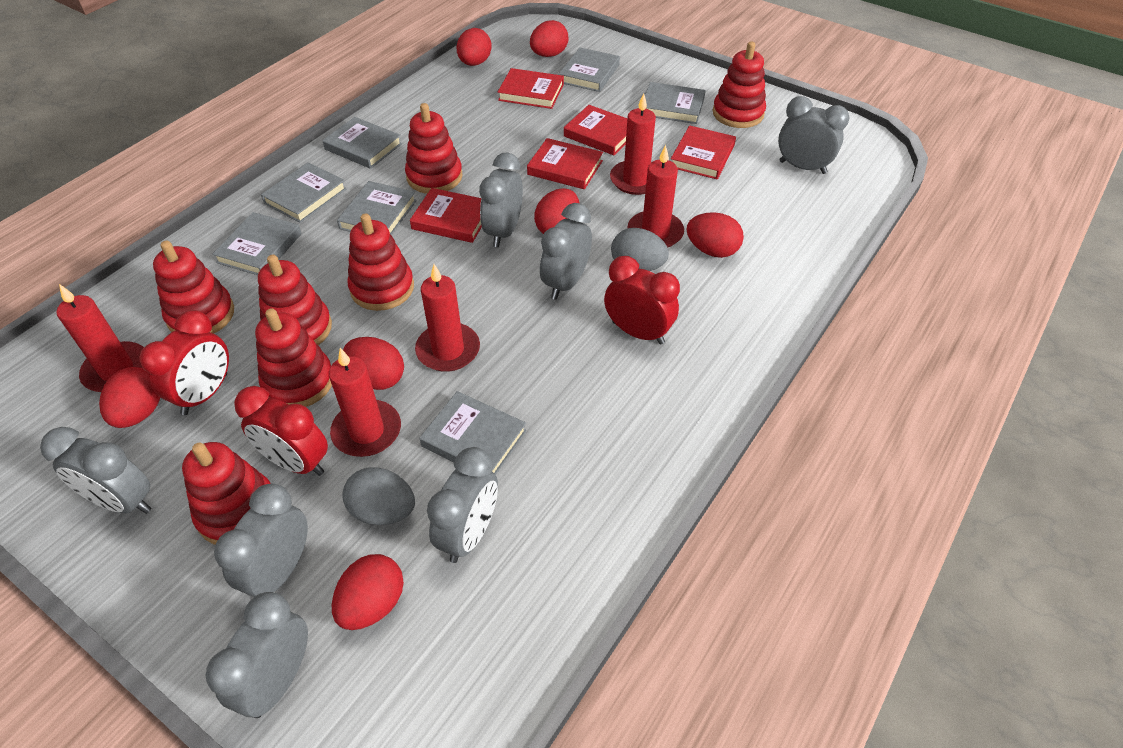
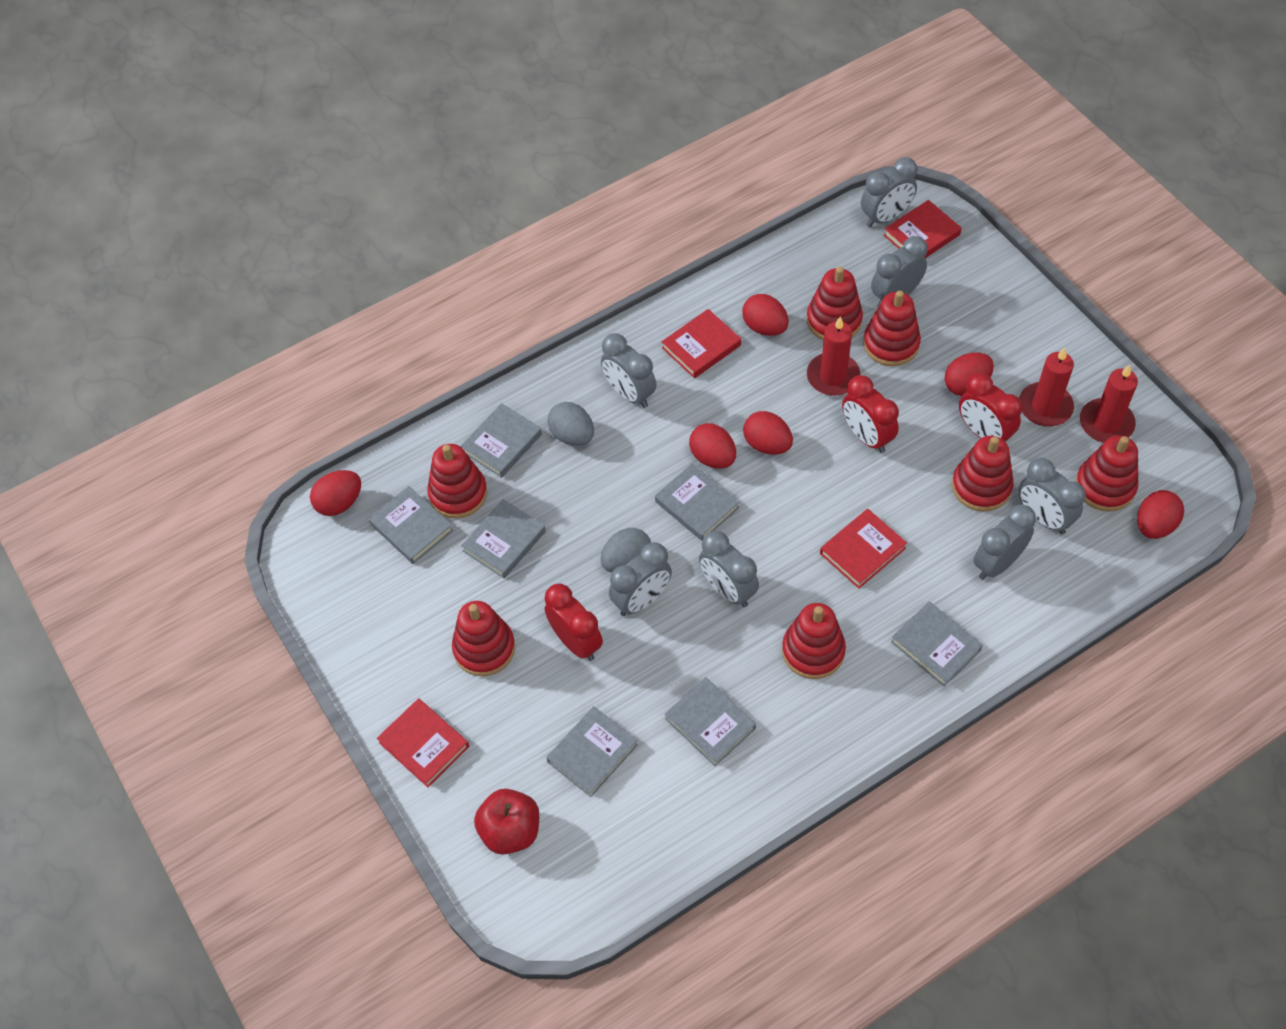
red apple: 0 -> 1
red book: 5 -> 4
red candle: 5 -> 3
red egg: 7 -> 6

